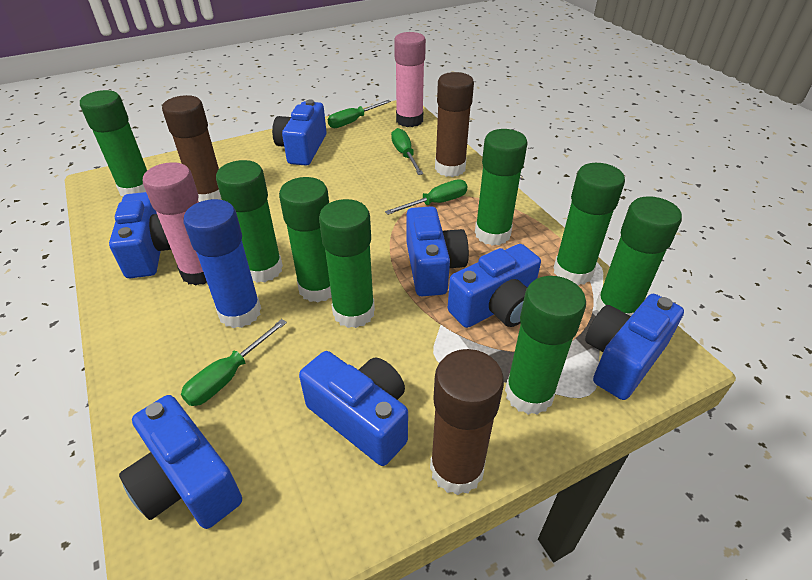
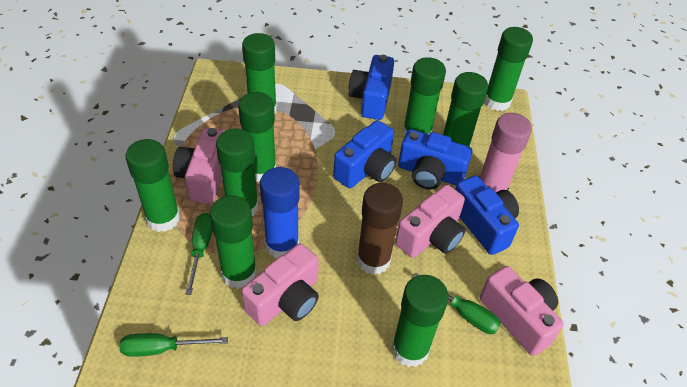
blue camera: 7 -> 4
brown glue stick: 3 -> 1
green glue stick: 8 -> 9
green screwdriver: 4 -> 3
pink camera: 0 -> 4
pink glue stick: 2 -> 1

